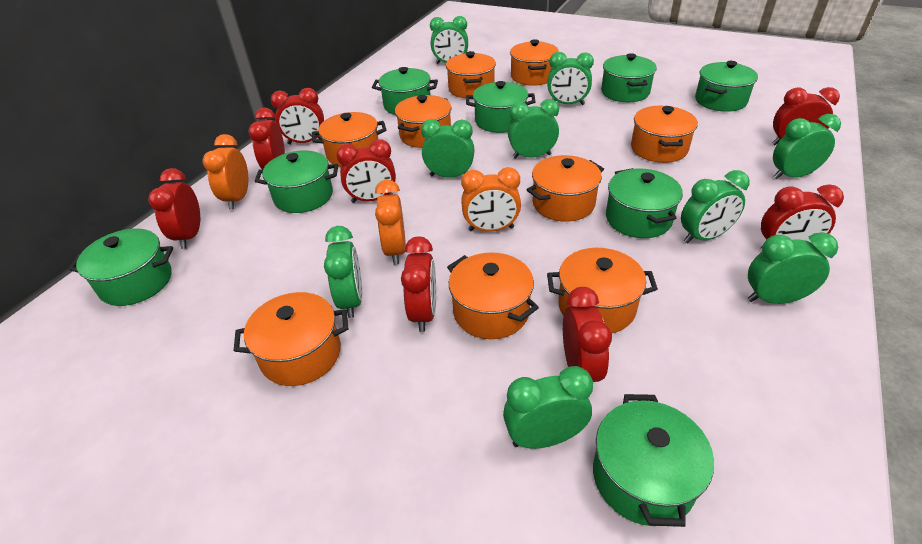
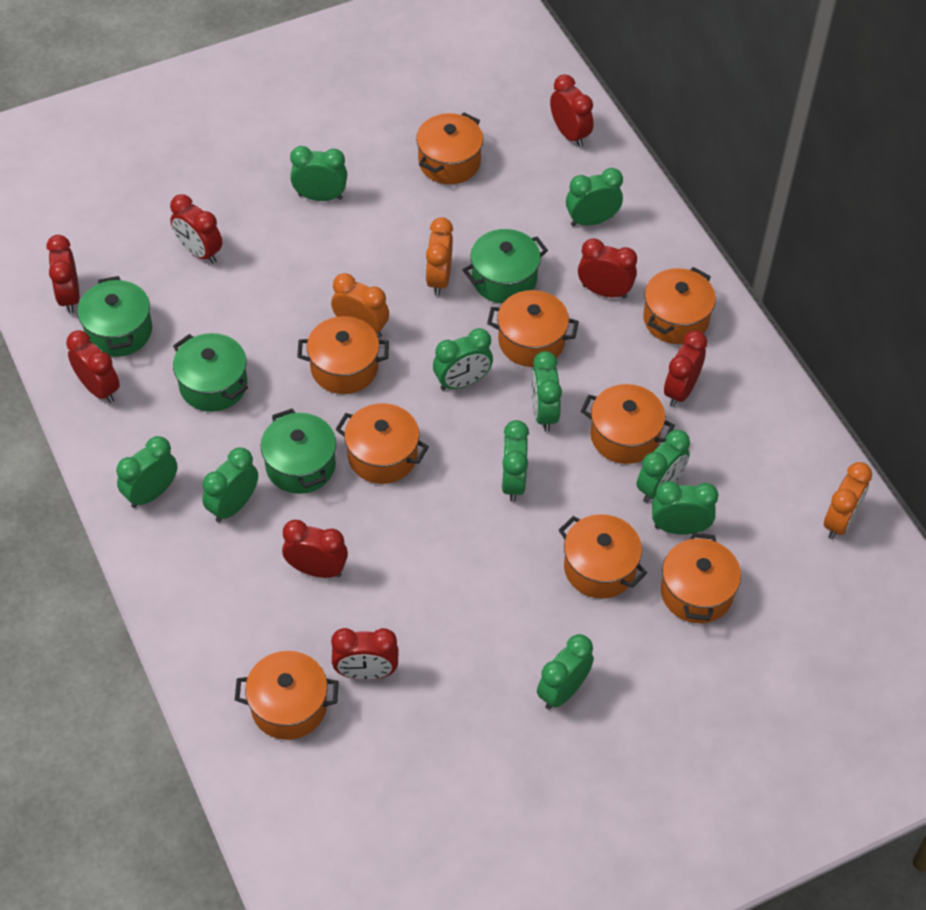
green clock: 9 -> 10
green pot: 8 -> 4

